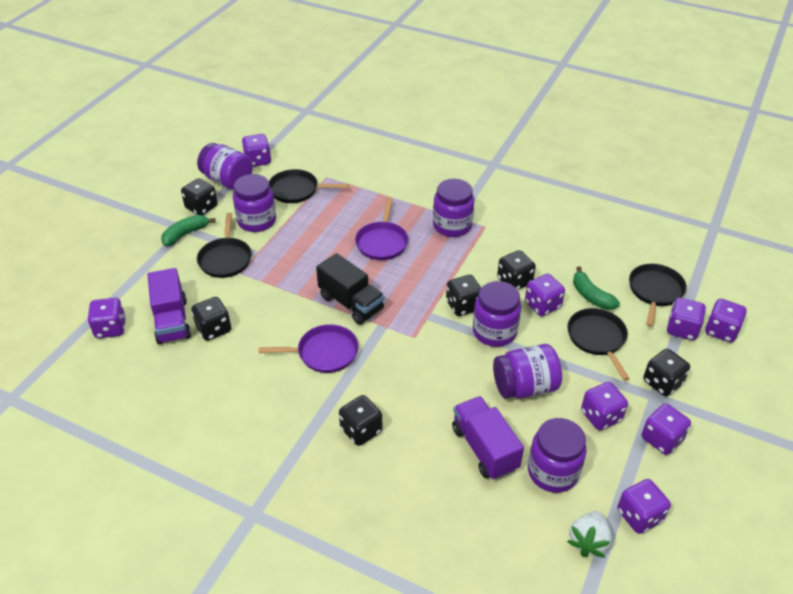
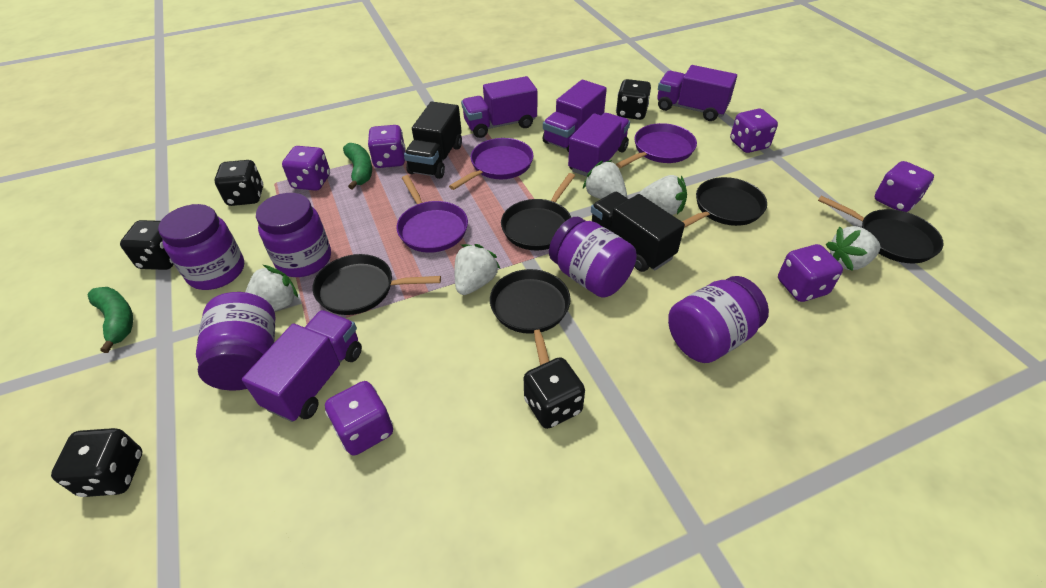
black dice: 6 -> 5
black pan: 4 -> 5
black truck: 1 -> 2
purple dice: 8 -> 6
purple jar: 6 -> 5
purple pan: 2 -> 3
purple truck: 2 -> 5
white strawberry: 1 -> 5

